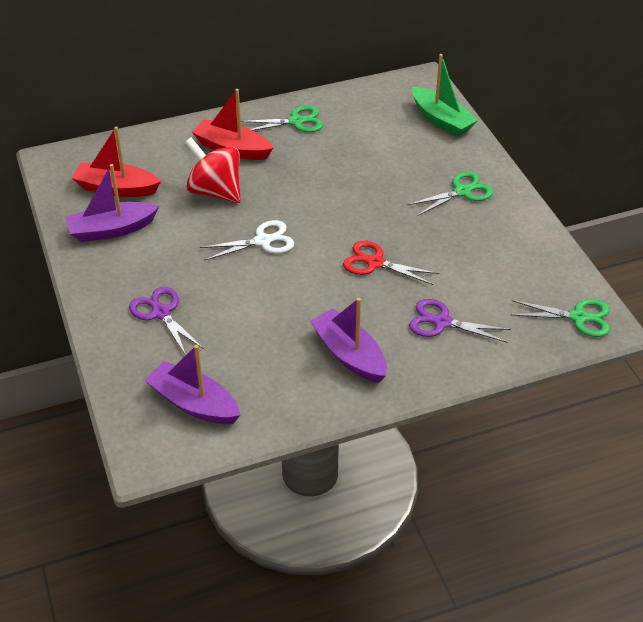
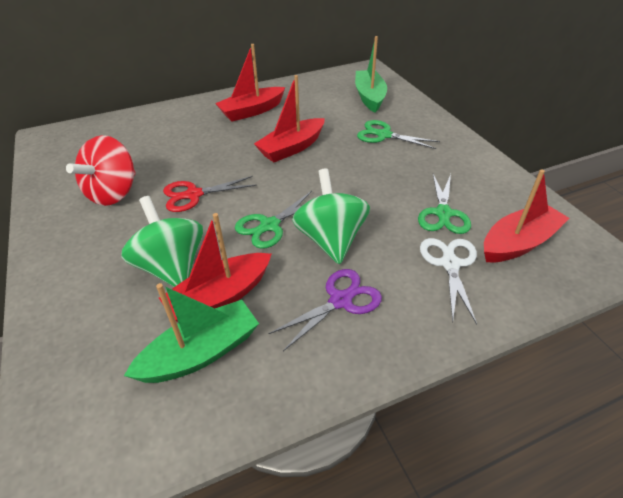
green boat: 1 -> 2
green spinning top: 0 -> 2
purple boat: 3 -> 0
purple scissors: 2 -> 1
red boat: 2 -> 4

